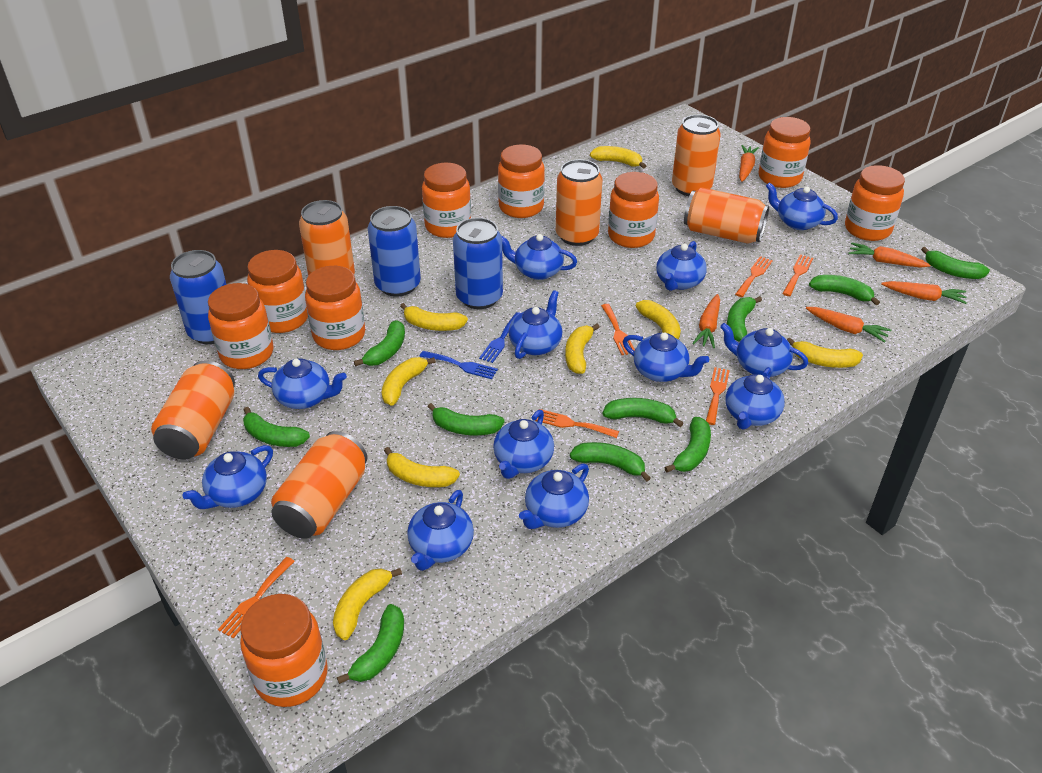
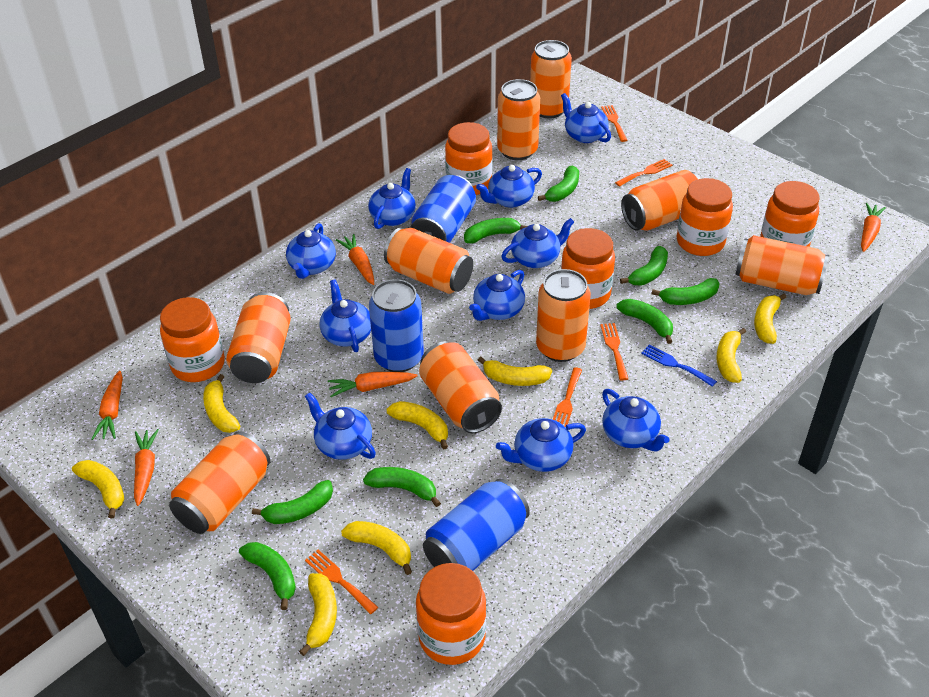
blue fork: 2 -> 1
blue teapot: 12 -> 10
green banana: 10 -> 8
orange can: 6 -> 9
orange fork: 6 -> 5
orange jar: 9 -> 6

